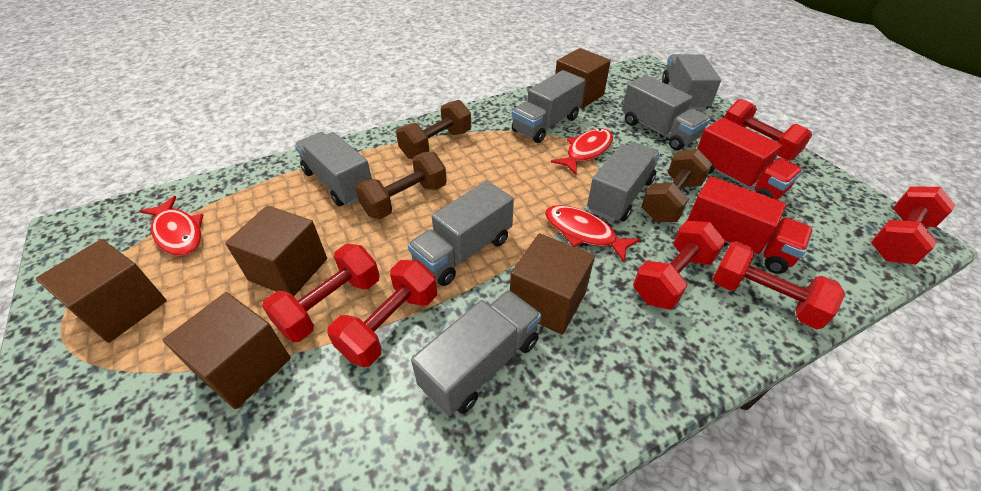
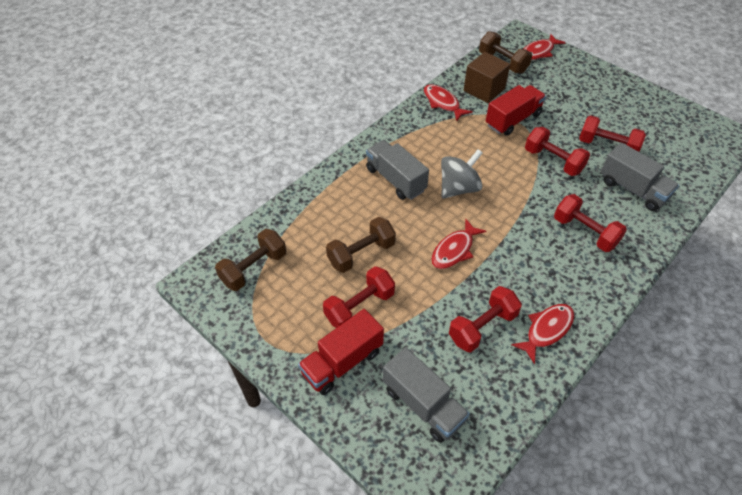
brown cube: 5 -> 1
grey spinning top: 0 -> 1
grey truck: 7 -> 3
red dumbbell: 6 -> 5
red fish: 3 -> 4

